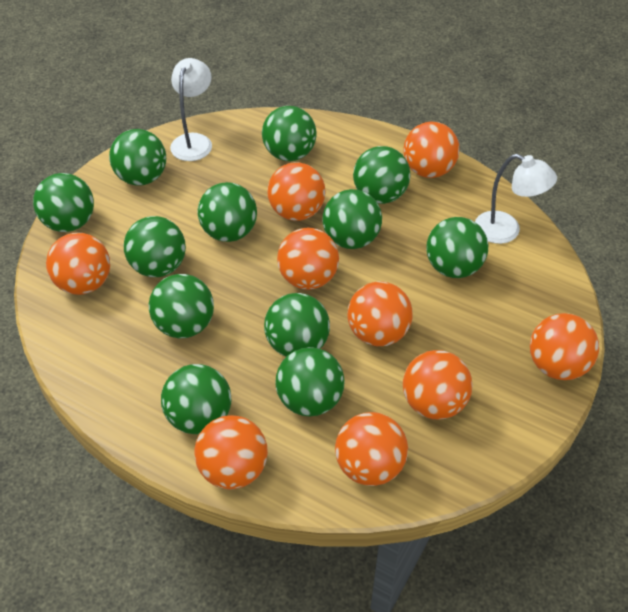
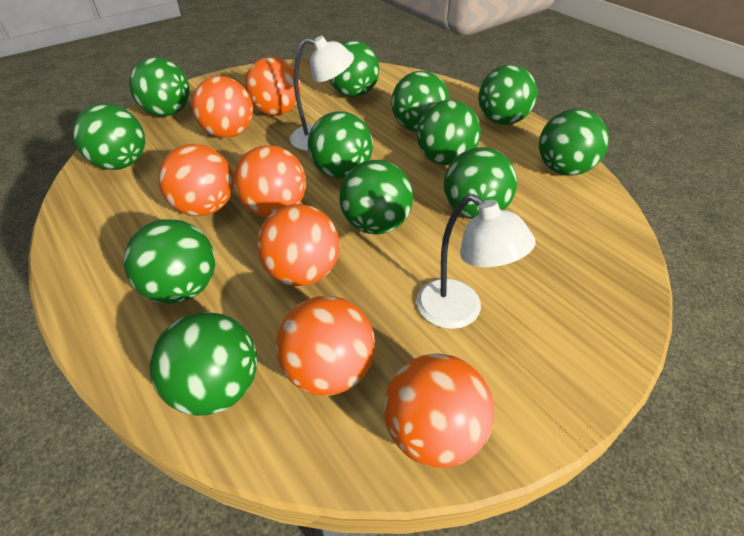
orange ball: 9 -> 7

